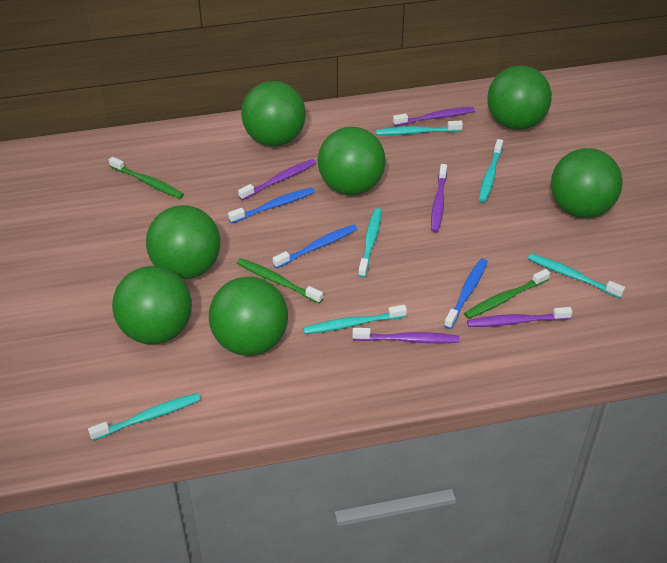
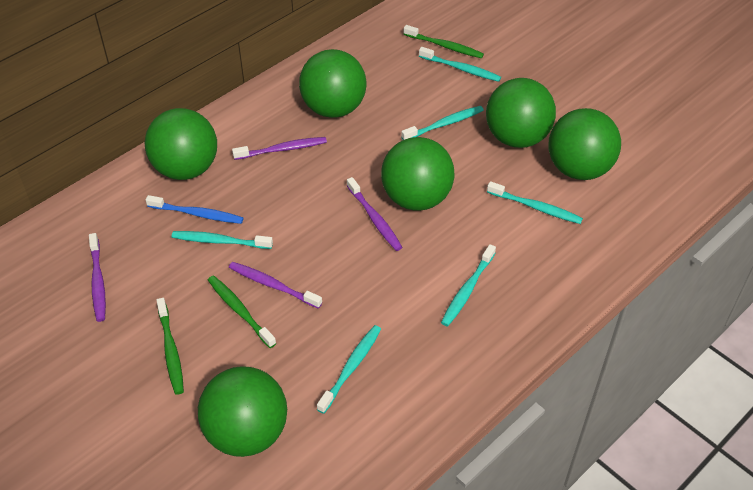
blue toothbrush: 3 -> 1
green ball: 7 -> 6
purple toothbrush: 5 -> 4

